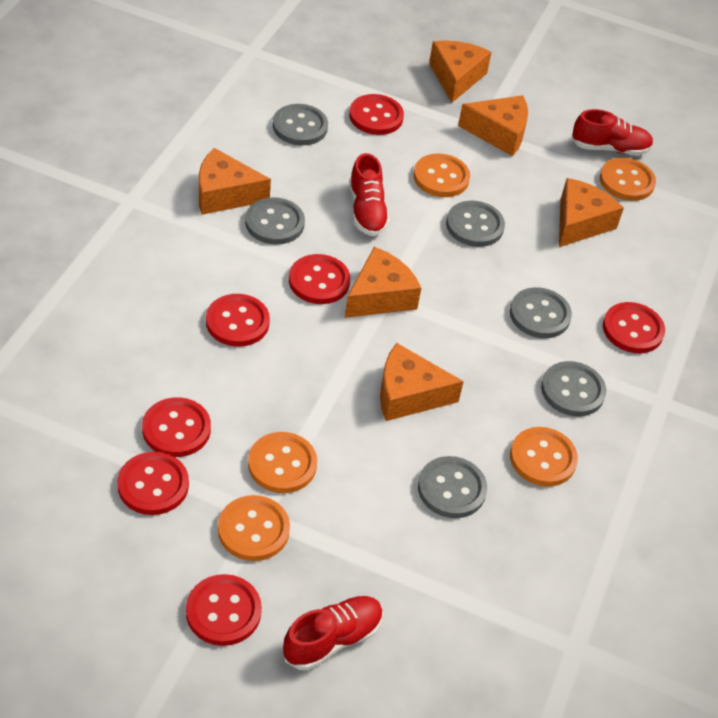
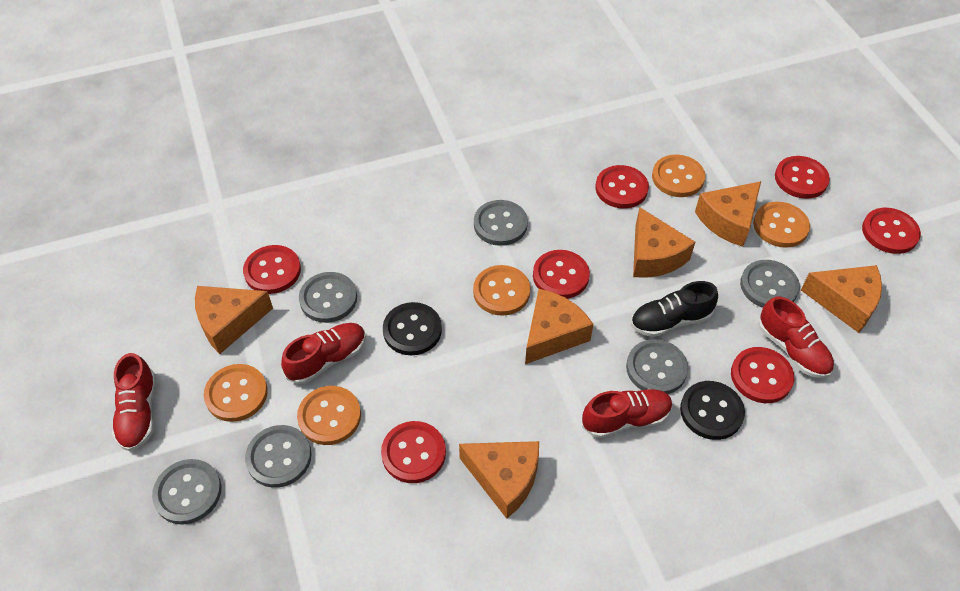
black button: 0 -> 2
black shoe: 0 -> 1
red shoe: 3 -> 4

